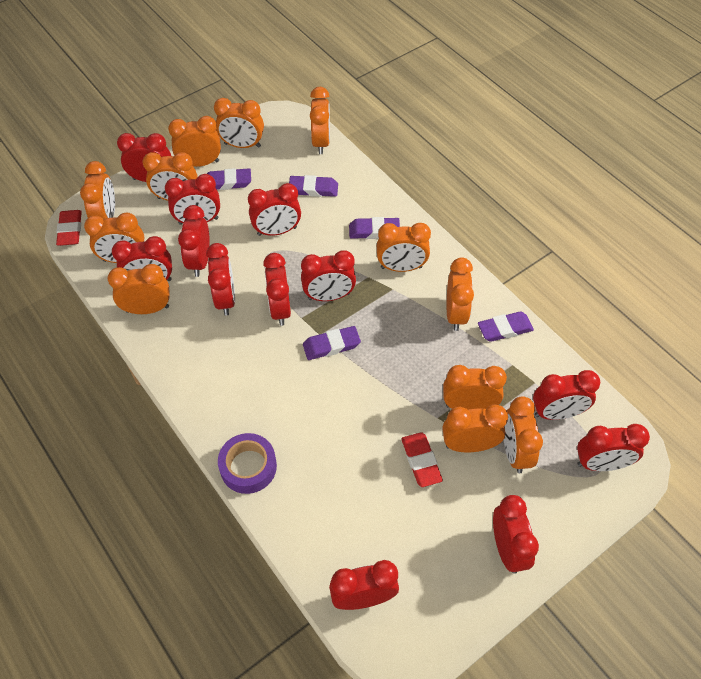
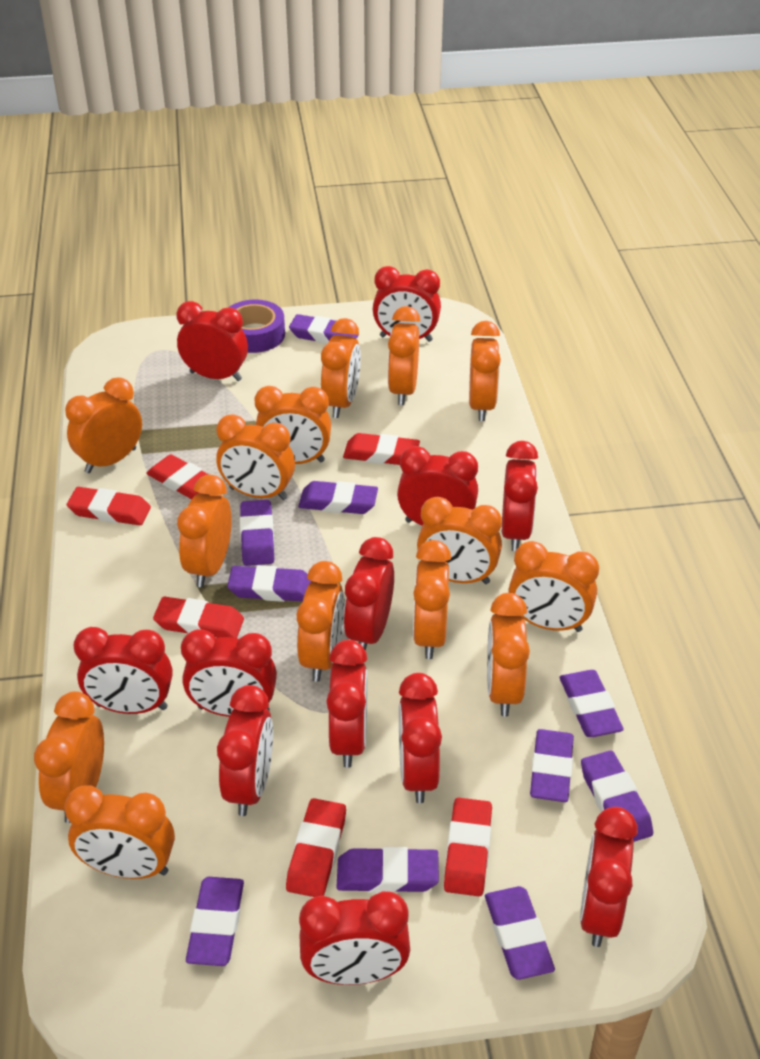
orange clock: 12 -> 14
purple eraser: 5 -> 10
red eraser: 2 -> 6

